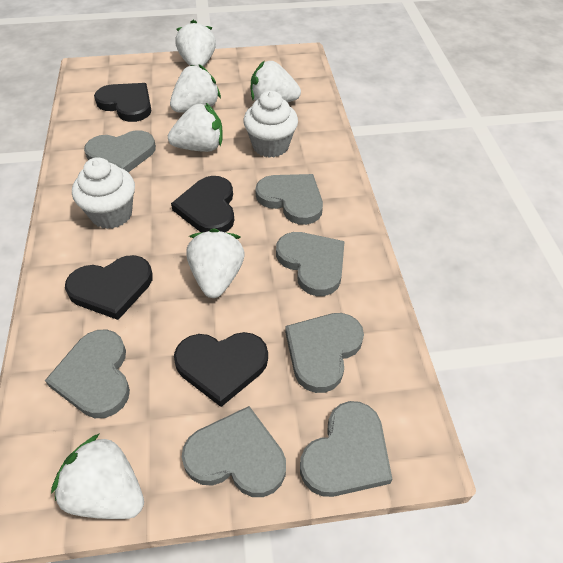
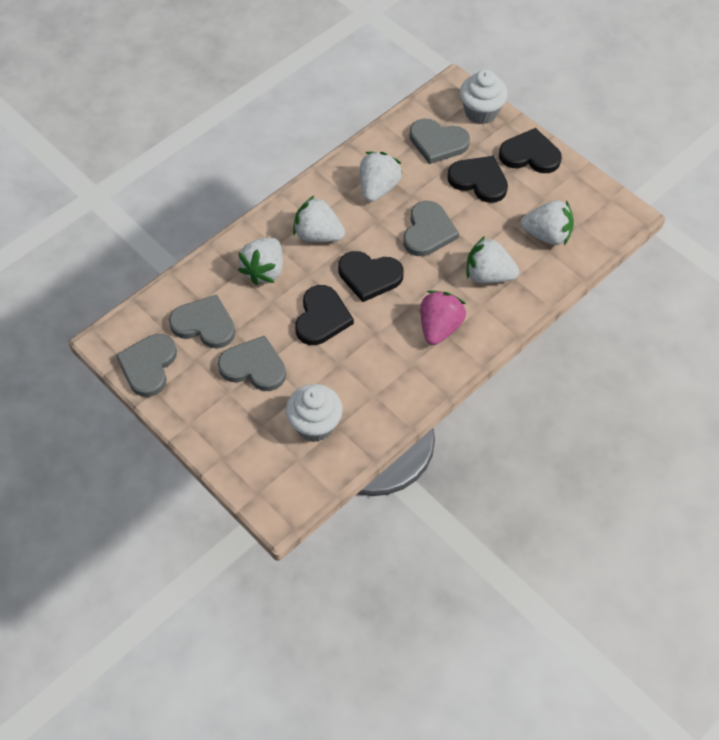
grey heart: 7 -> 5
pink strawberry: 0 -> 1
white strawberry: 6 -> 5

